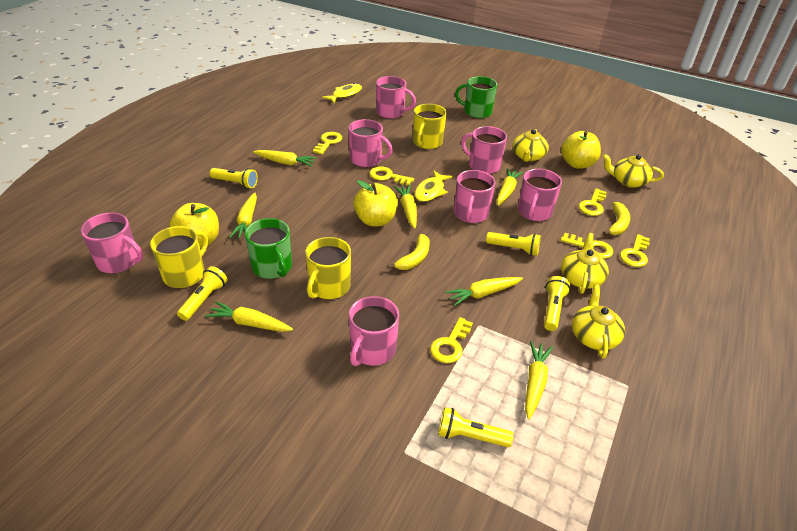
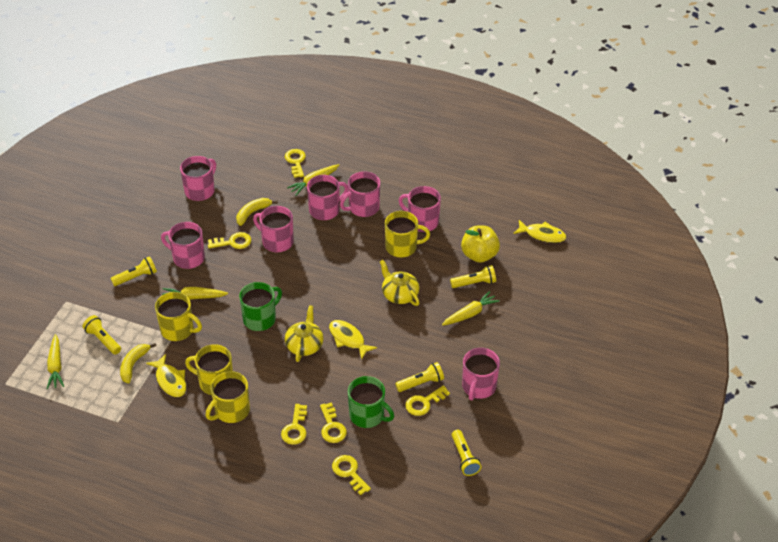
yellow apple: 3 -> 1
yellow carrot: 7 -> 4
yellow fish: 2 -> 3
yellow mug: 3 -> 4
yellow teapot: 4 -> 2

